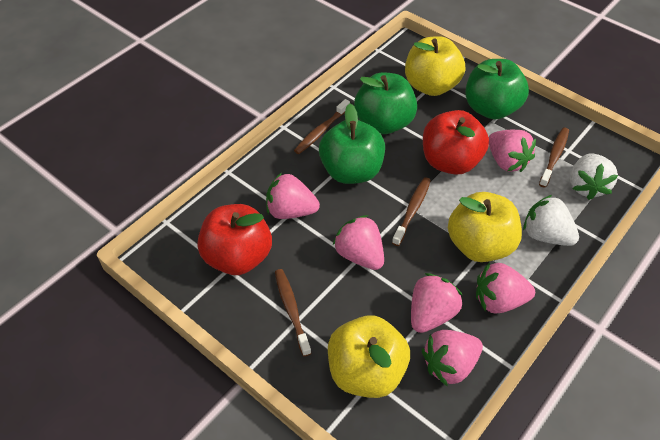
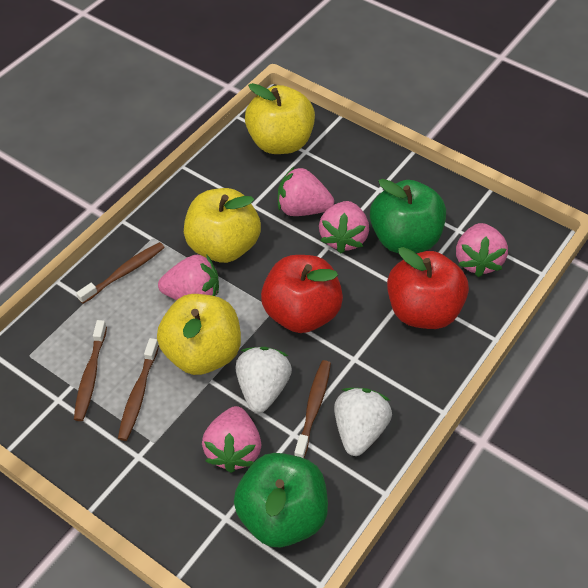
green apple: 3 -> 2
pink strawberry: 6 -> 5

